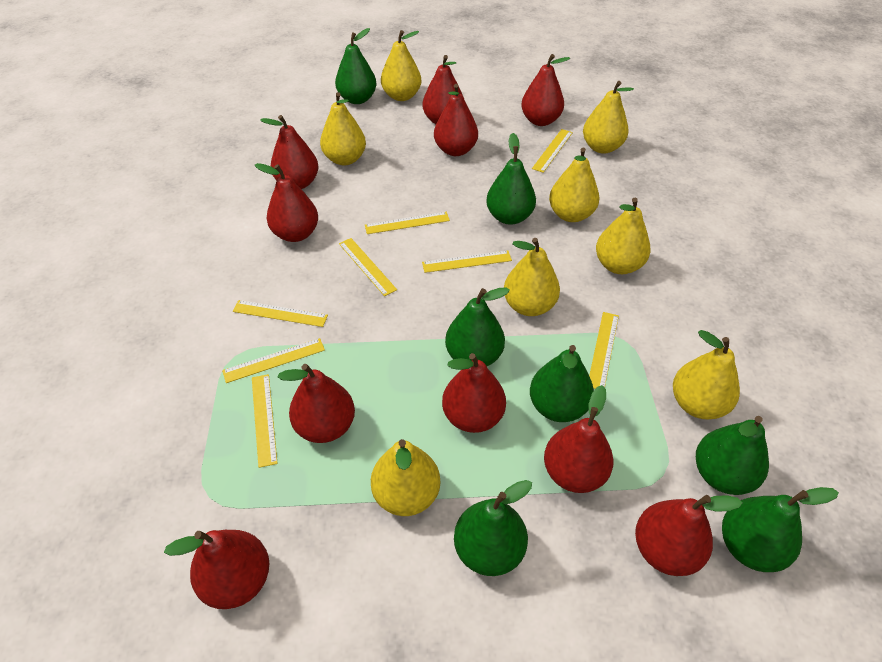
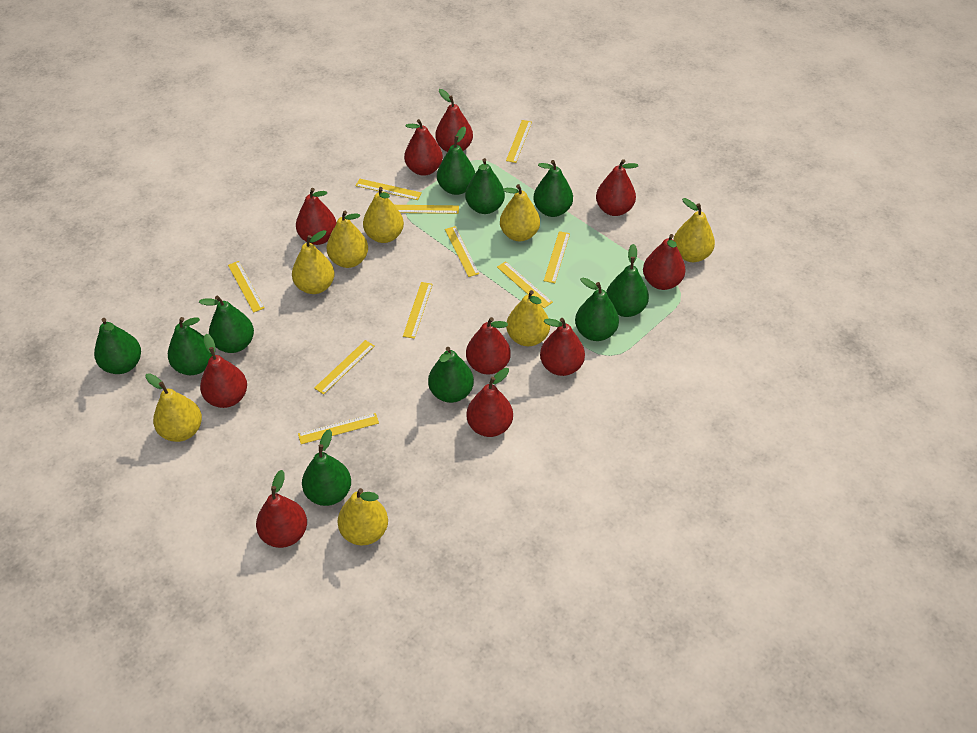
green pear: 7 -> 10
yellow ruler: 8 -> 10

